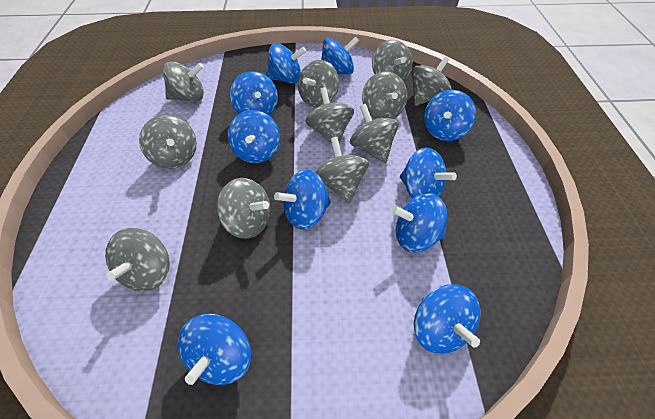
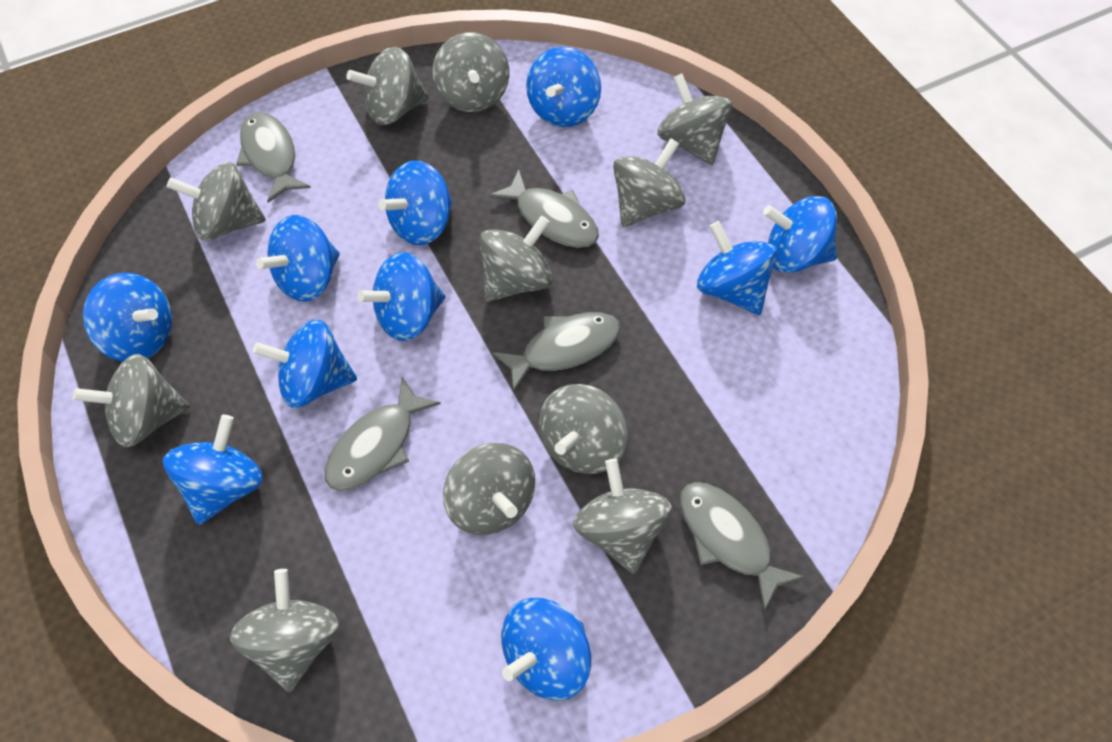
grey fish: 0 -> 5

